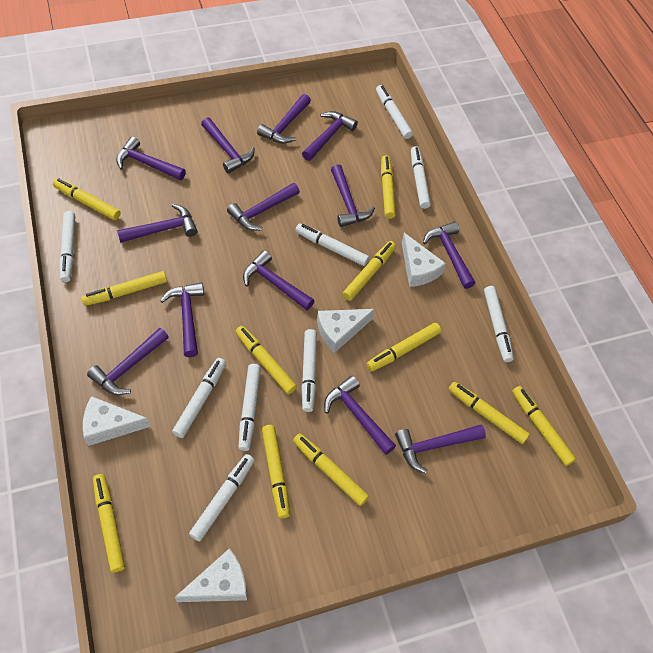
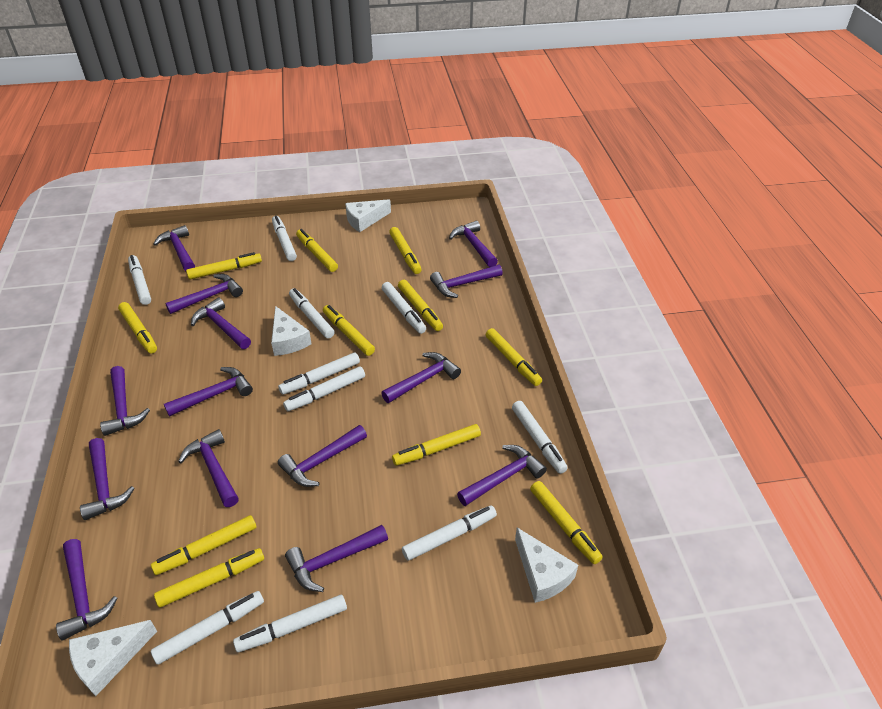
purple hammer: 13 -> 14
white marker: 9 -> 10

